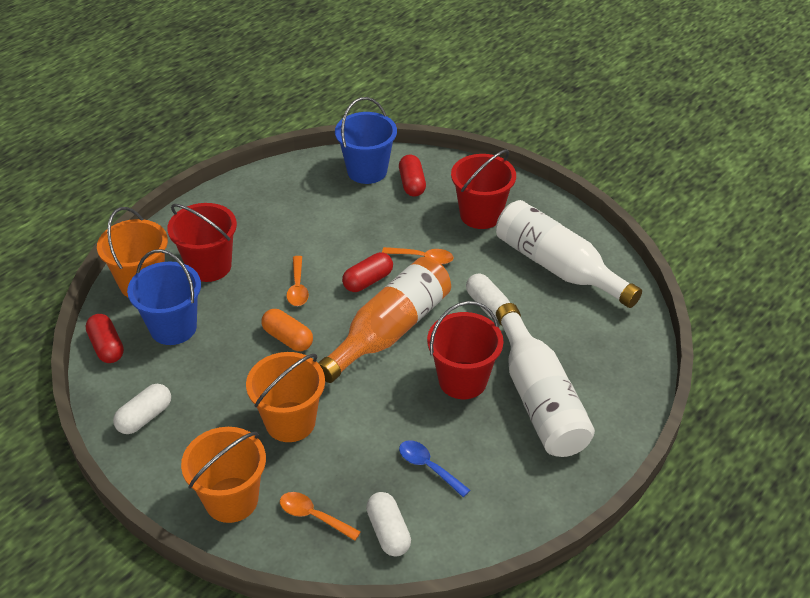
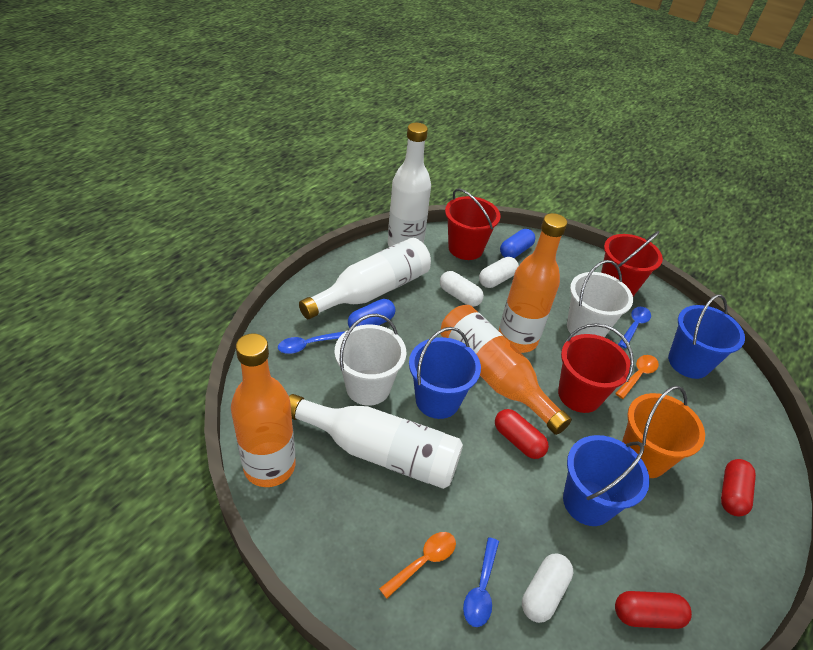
blue bucket: 2 -> 3
blue capsule: 0 -> 2
blue spoon: 1 -> 3
orange bottle: 1 -> 3
orange bucket: 3 -> 1
orange capsule: 1 -> 0
orange spoon: 3 -> 2
white bottle: 2 -> 3
white bucket: 0 -> 2

